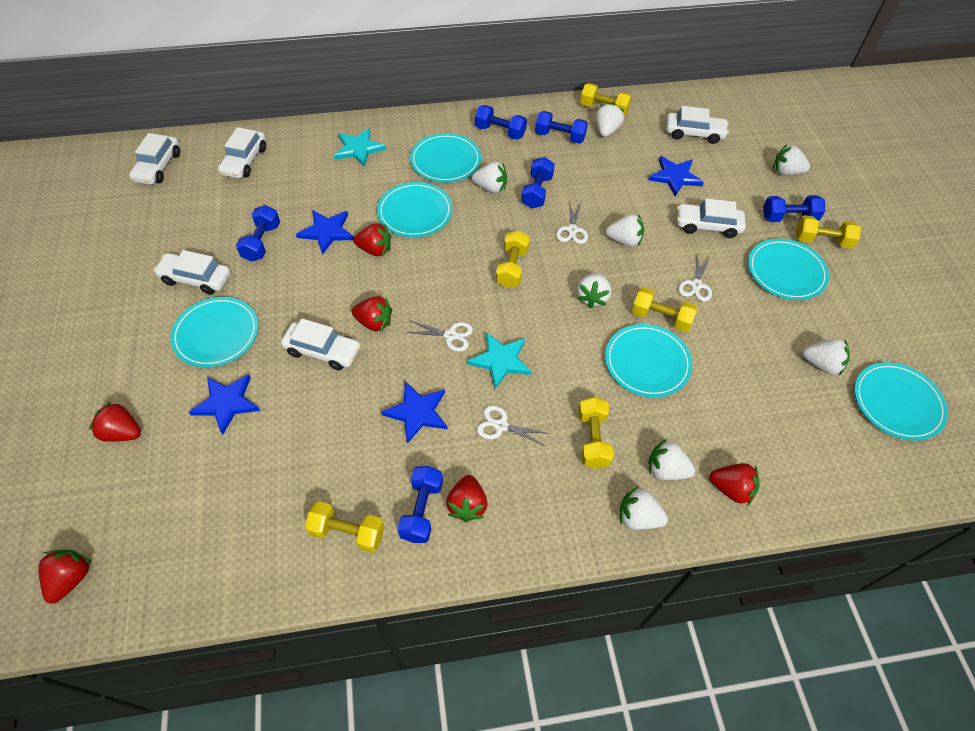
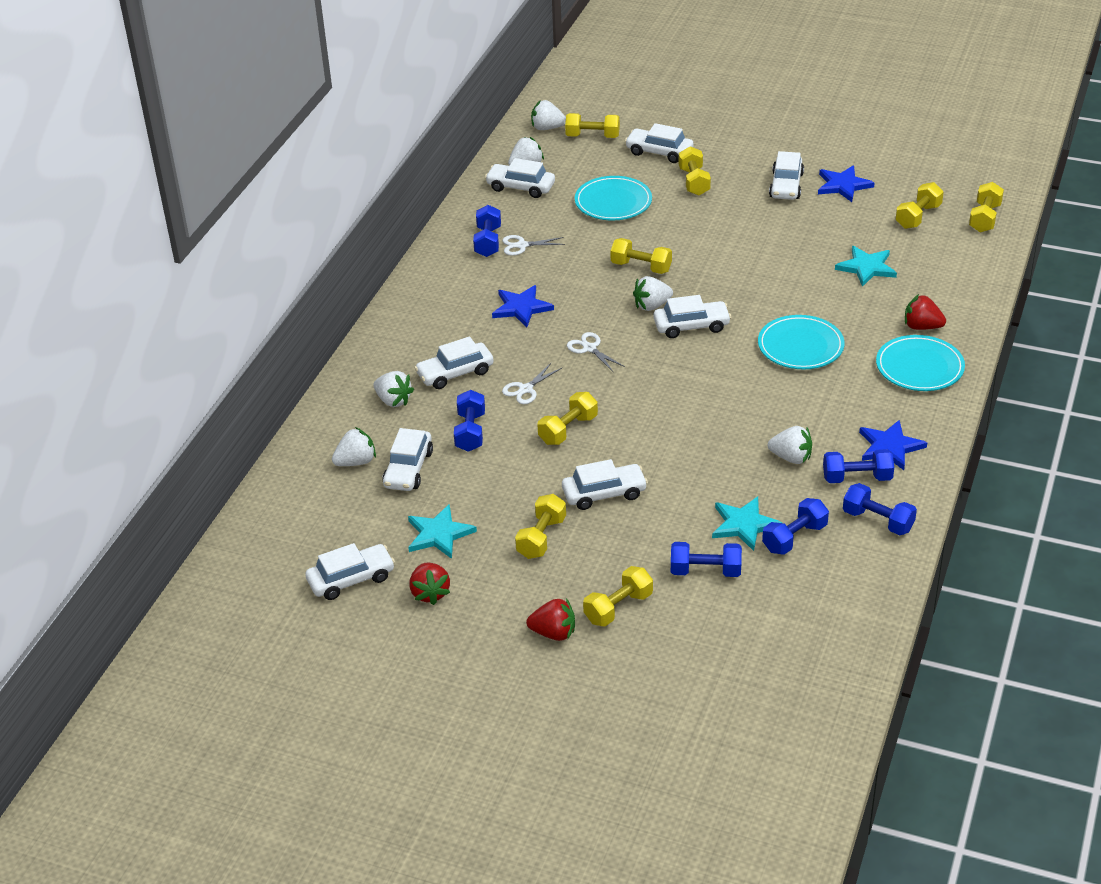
blue star: 4 -> 3
red strawberry: 6 -> 3
turquoise plate: 6 -> 3
turquoise star: 2 -> 3
white car: 6 -> 8
white scissors: 4 -> 3
white strawberry: 8 -> 6
yellow dumbbell: 6 -> 8

